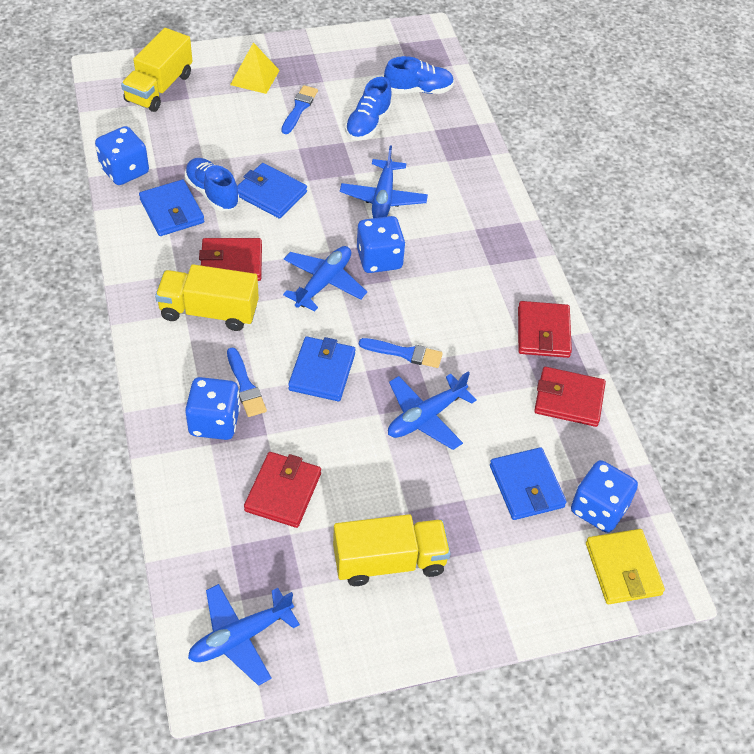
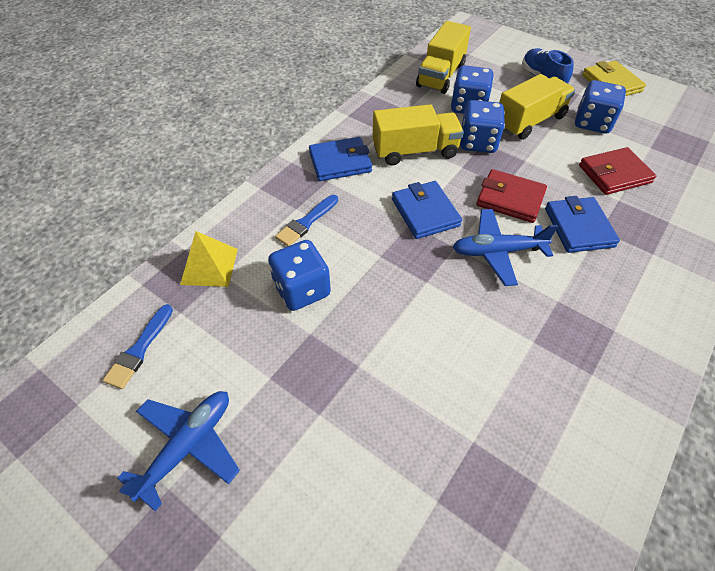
blue brush: 3 -> 2
blue plane: 4 -> 2
blue shoe: 3 -> 1
blue wallet: 4 -> 3
red wallet: 4 -> 2

